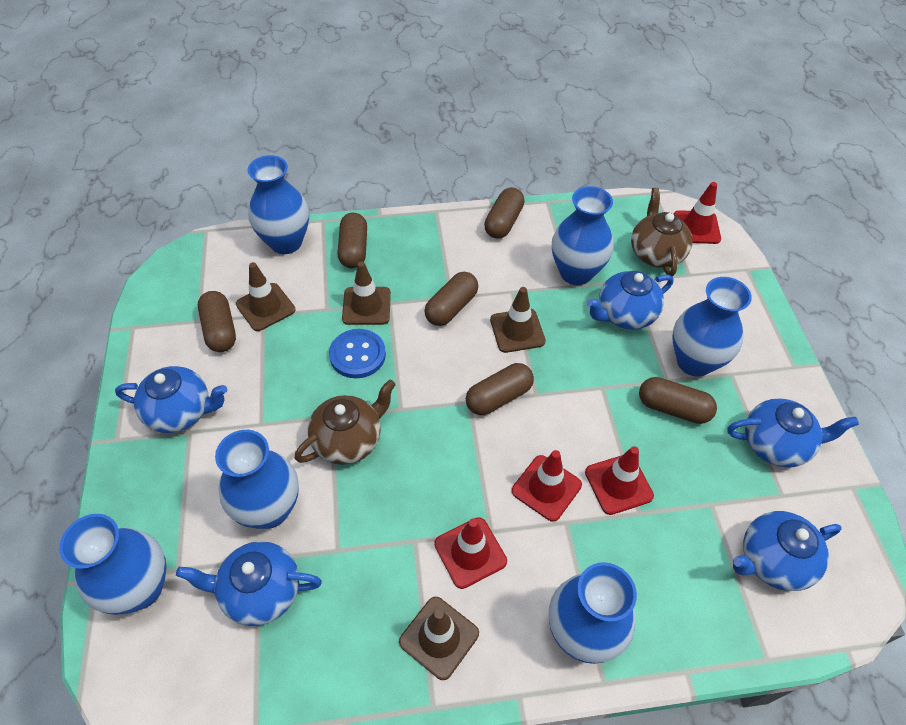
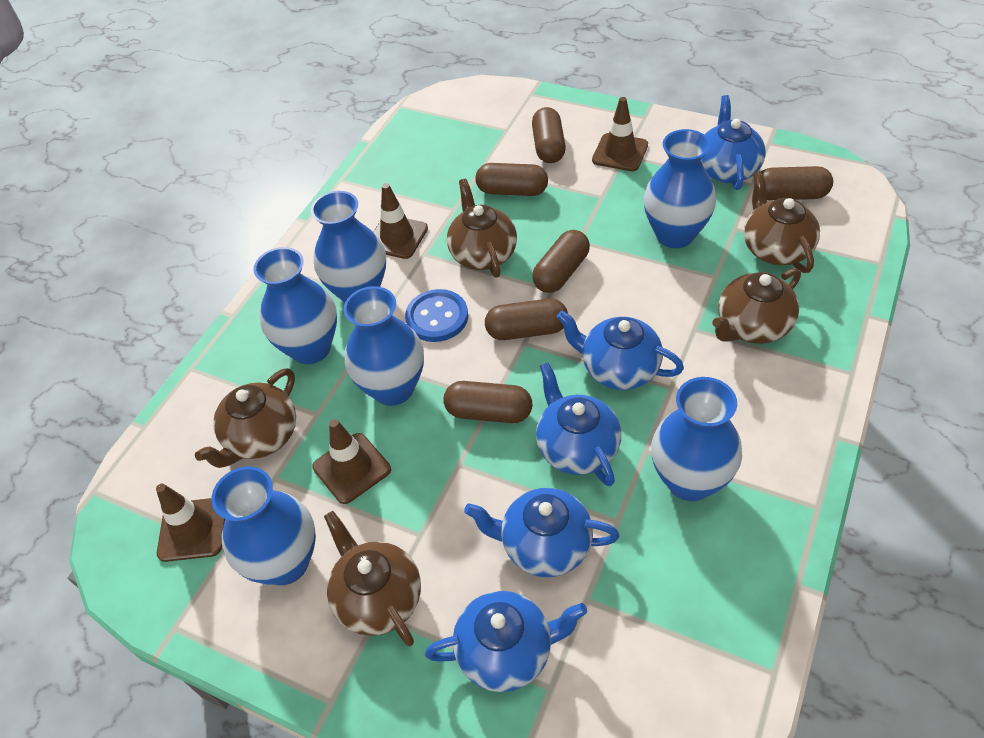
brown teapot: 2 -> 5
red traffic cone: 4 -> 0

